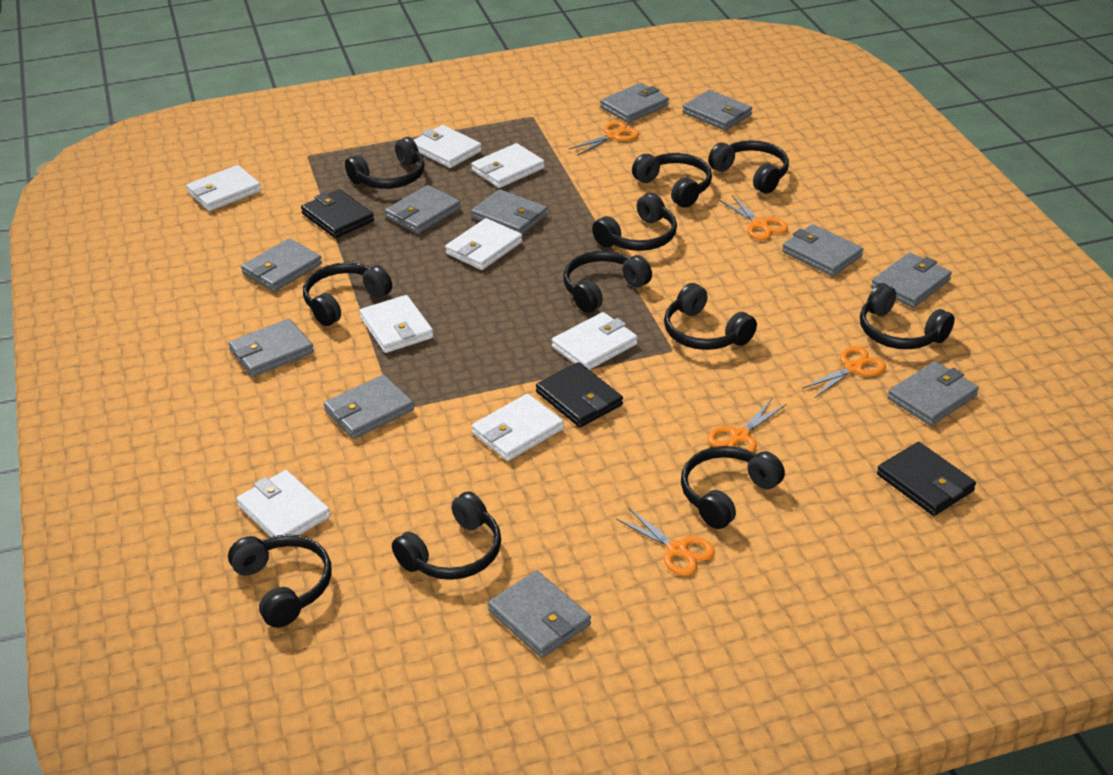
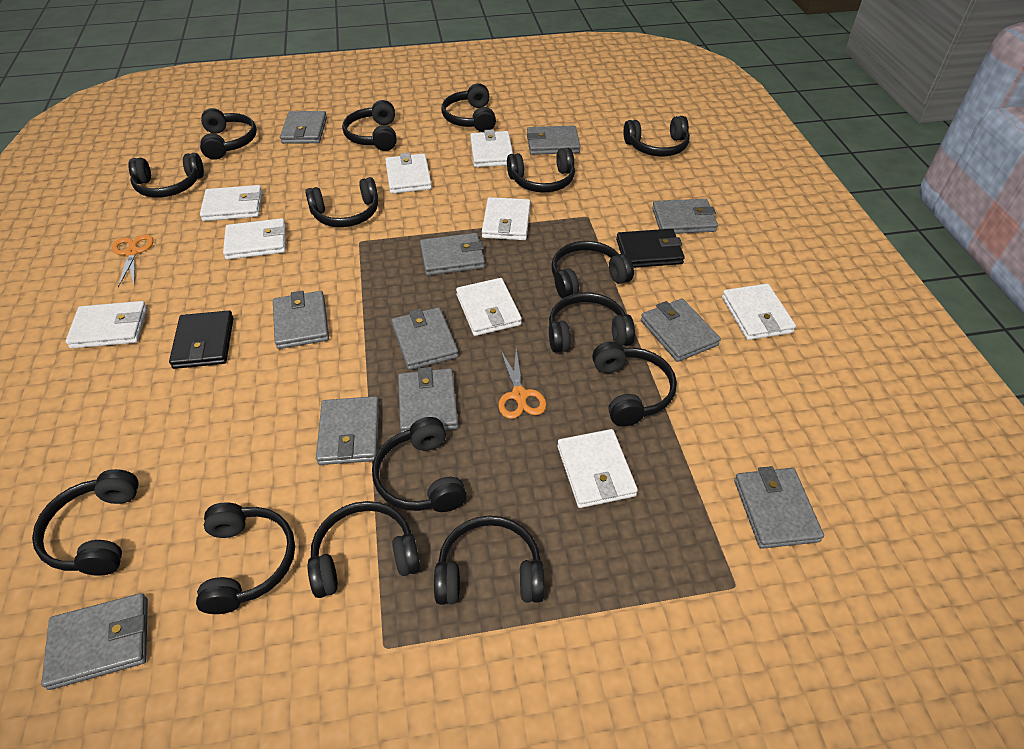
black headphones: 11 -> 15
black wallet: 3 -> 2
orange scissors: 5 -> 2
white wallet: 8 -> 9

